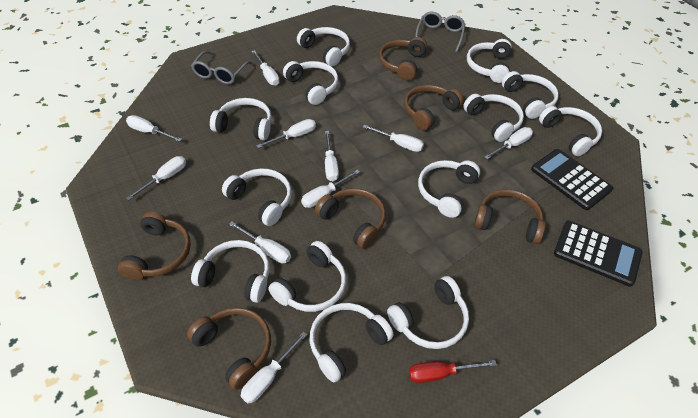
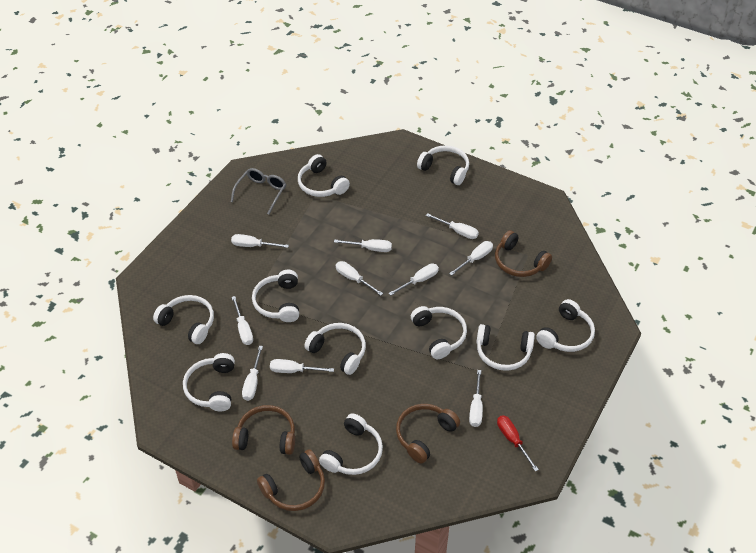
black calculator: 2 -> 0
brown headphones: 6 -> 4
grey glasses: 2 -> 1
white headphones: 13 -> 10

